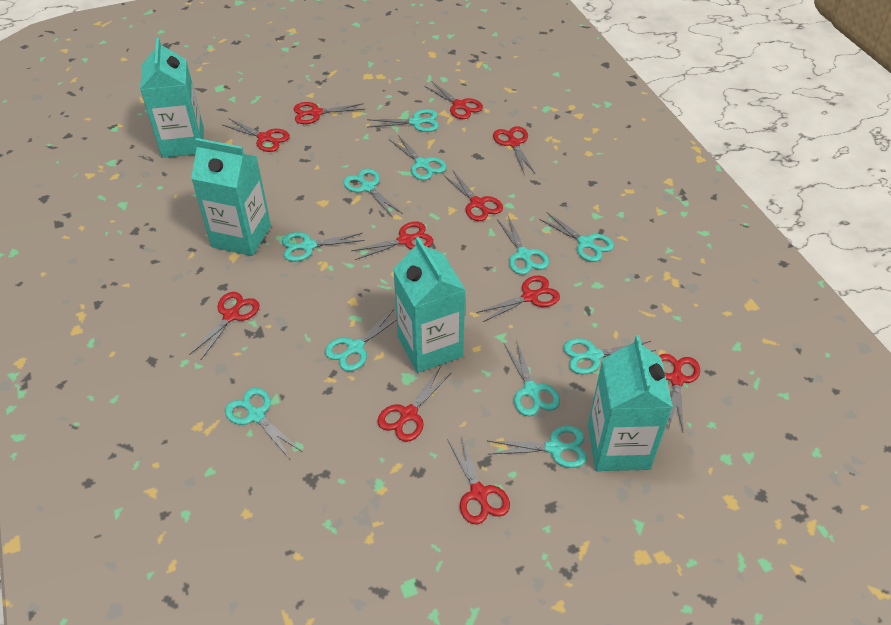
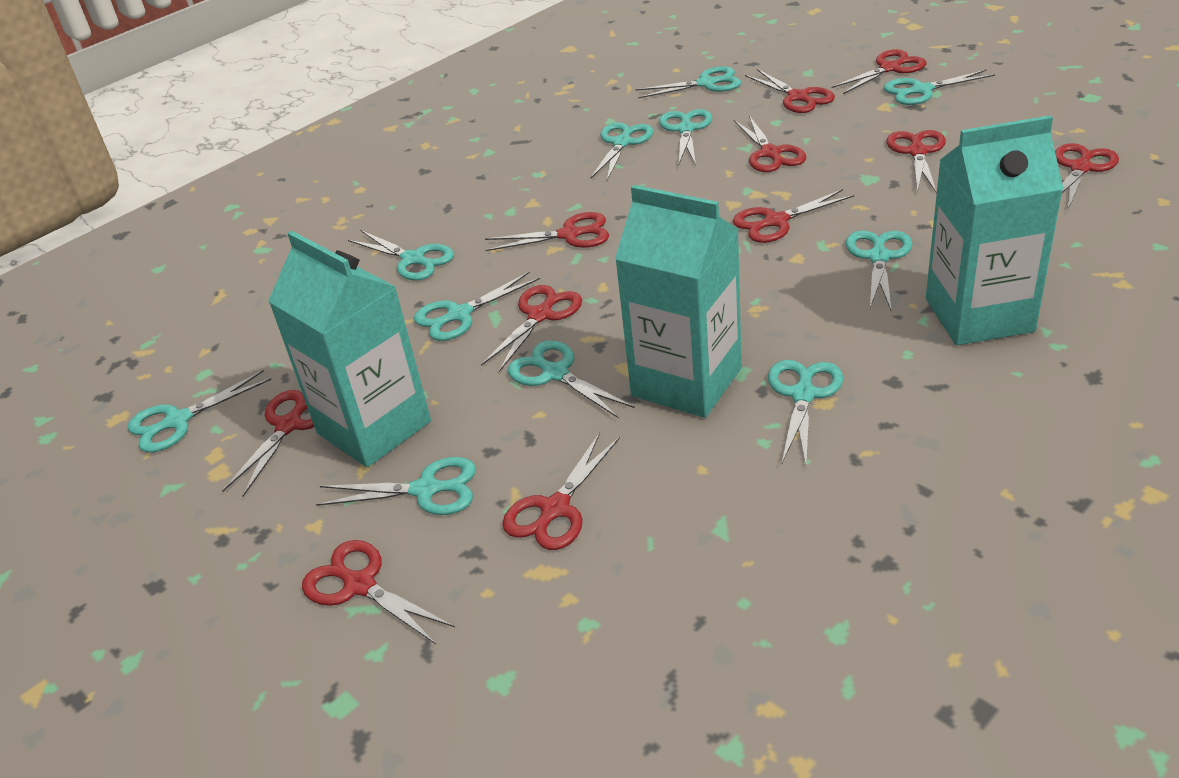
turquoise carton: 4 -> 3

